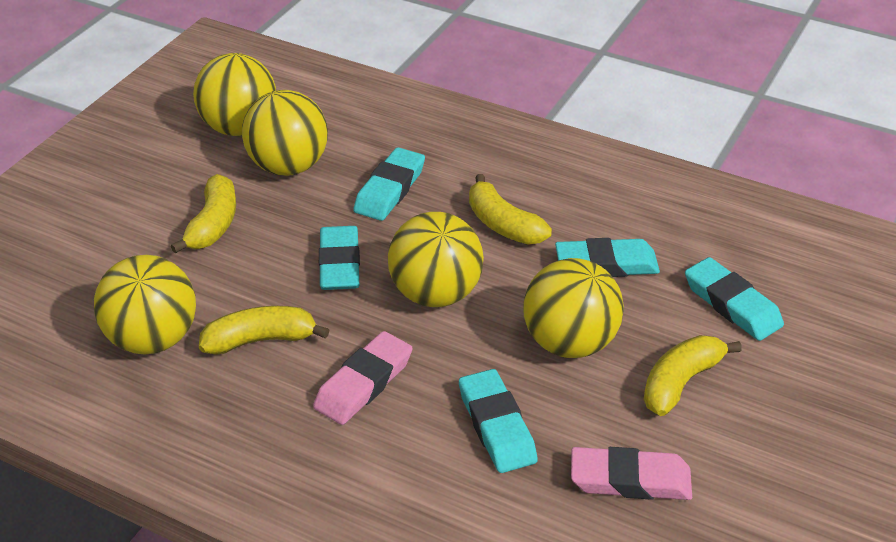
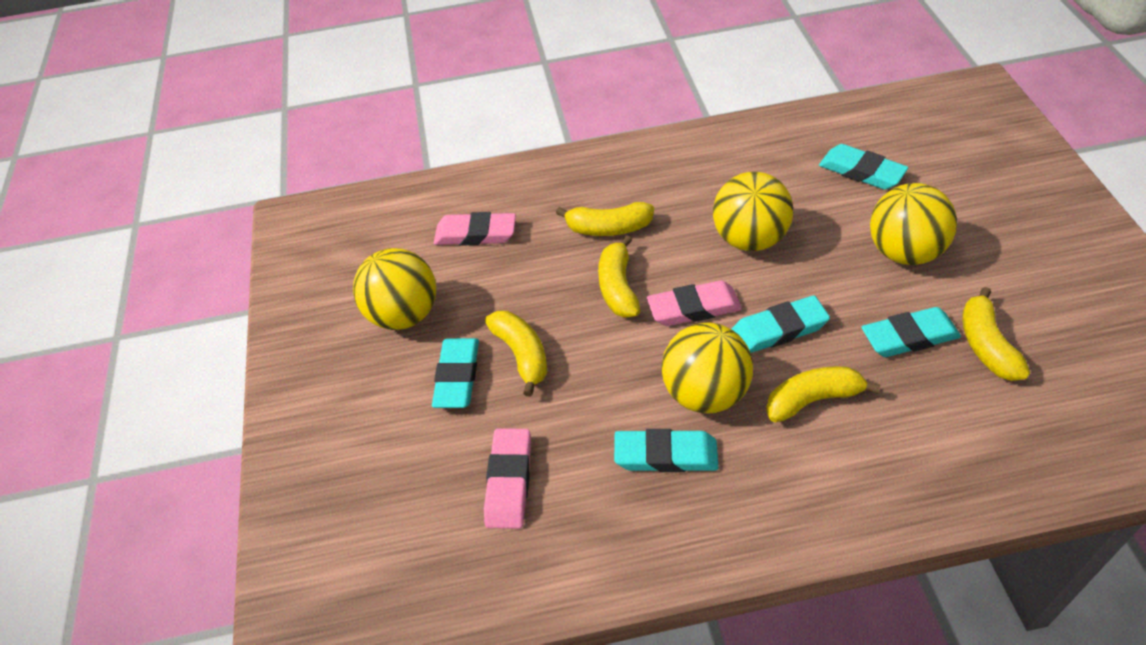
pink eraser: 2 -> 3
yellow ball: 5 -> 4
yellow banana: 4 -> 5

